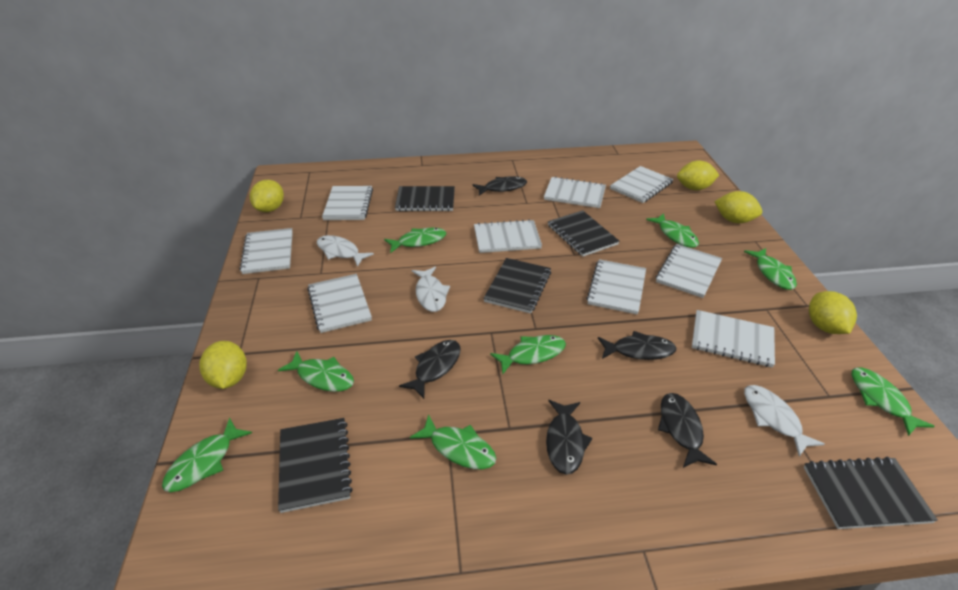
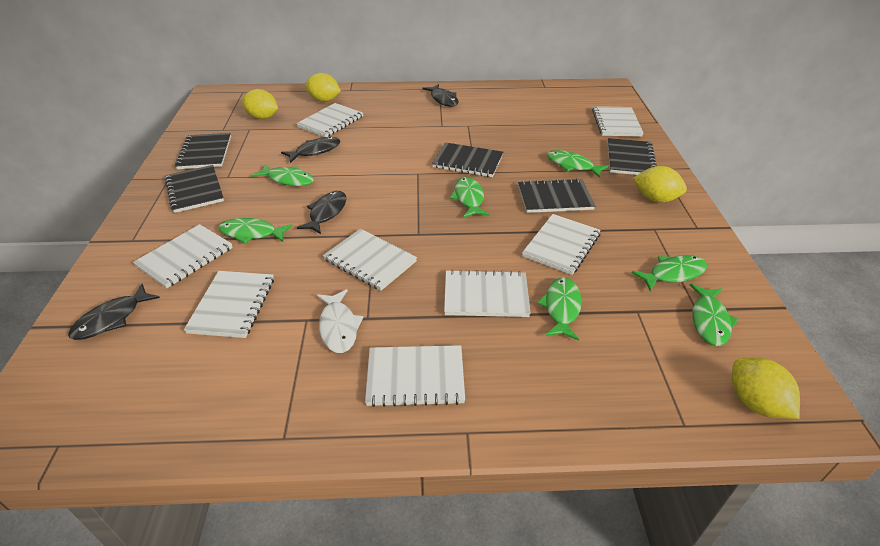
black fish: 5 -> 4
green fish: 8 -> 7
white fish: 3 -> 1
white notebook: 9 -> 8
yellow lemon: 5 -> 4

